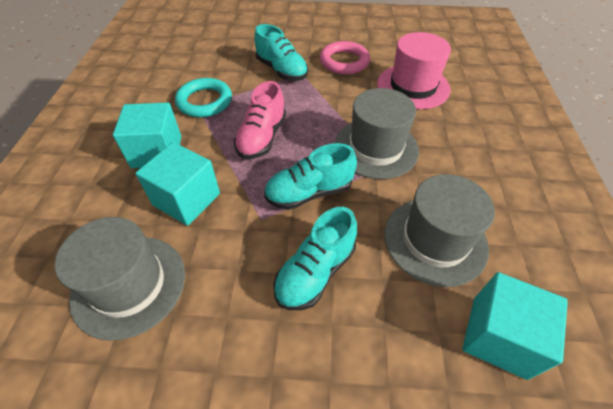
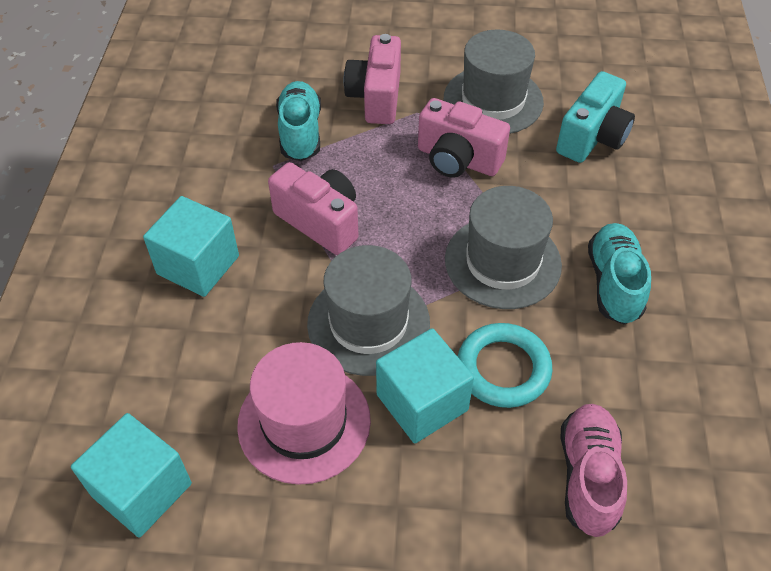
pink camera: 0 -> 3
pink ring: 1 -> 0
turquoise camera: 0 -> 1
turquoise shoe: 3 -> 2

